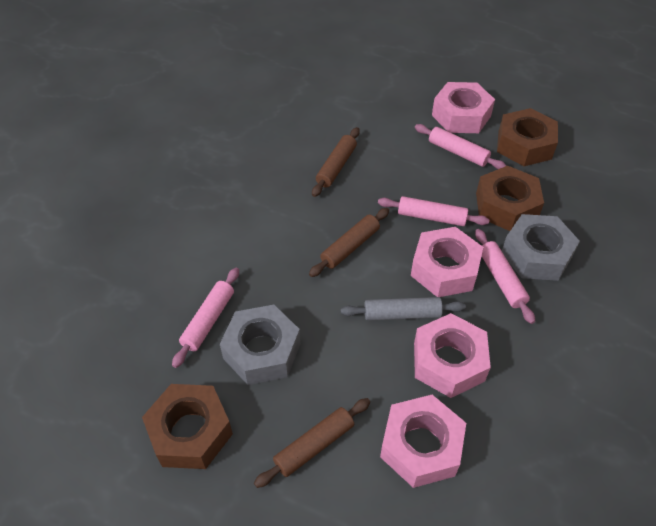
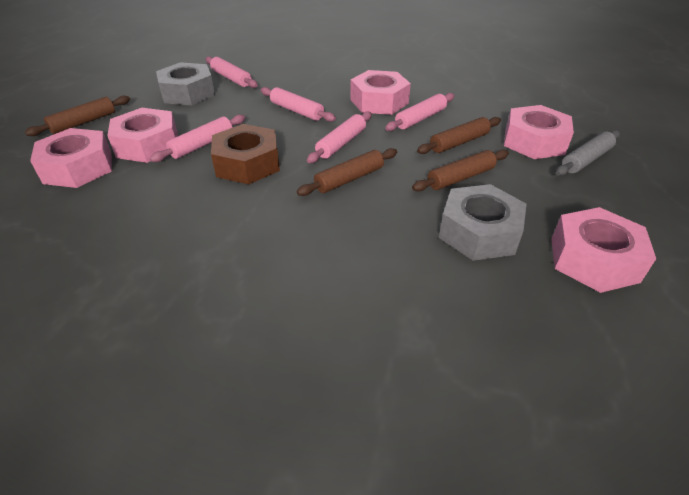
brown nut: 3 -> 1
brown rolling pin: 3 -> 4
pink nut: 4 -> 5
pink rolling pin: 4 -> 5

